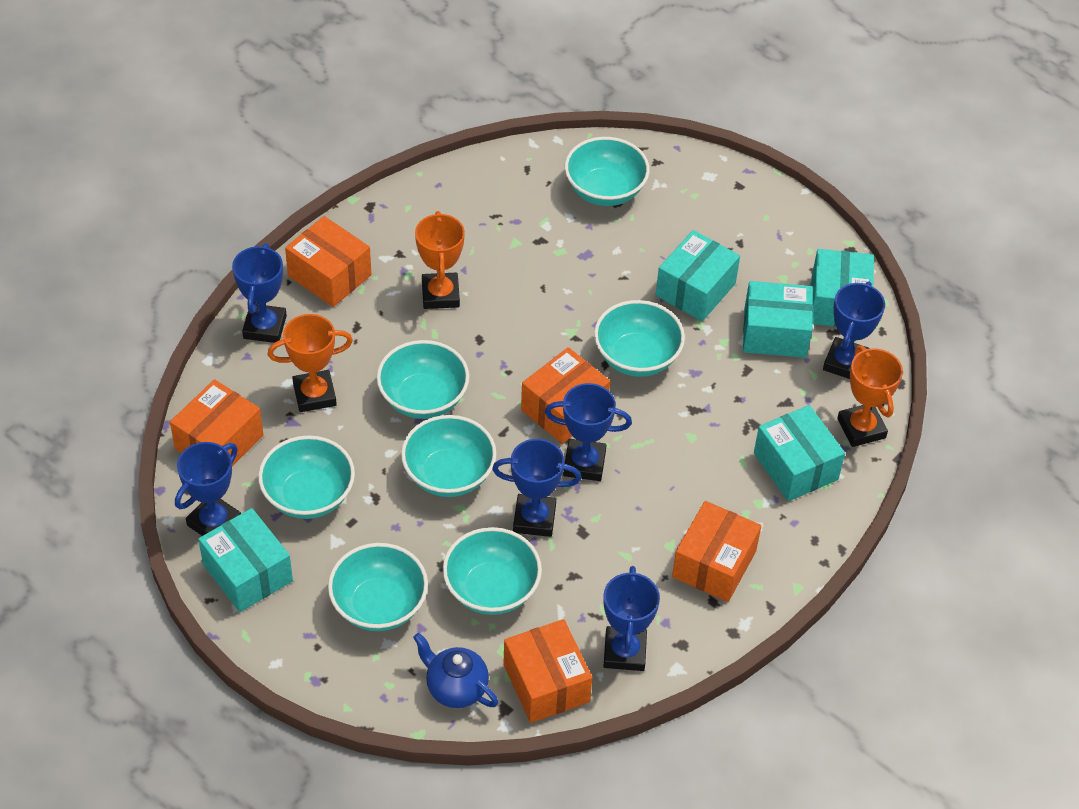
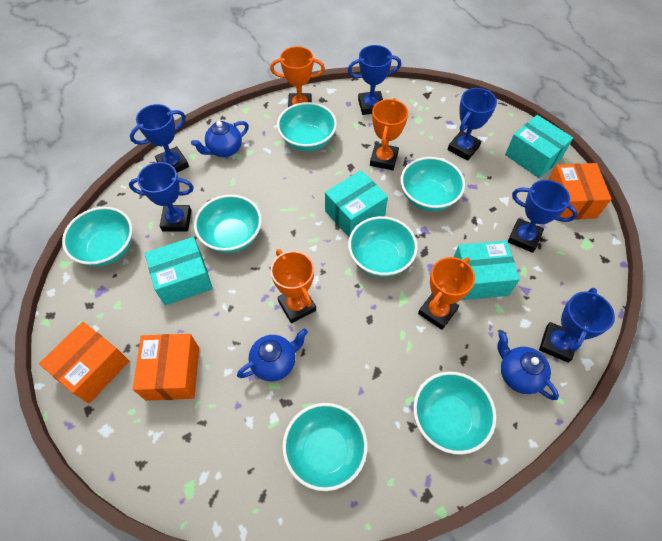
blue teapot: 1 -> 3
orange box: 5 -> 3
orange trophy: 3 -> 4
turquoise box: 5 -> 4

